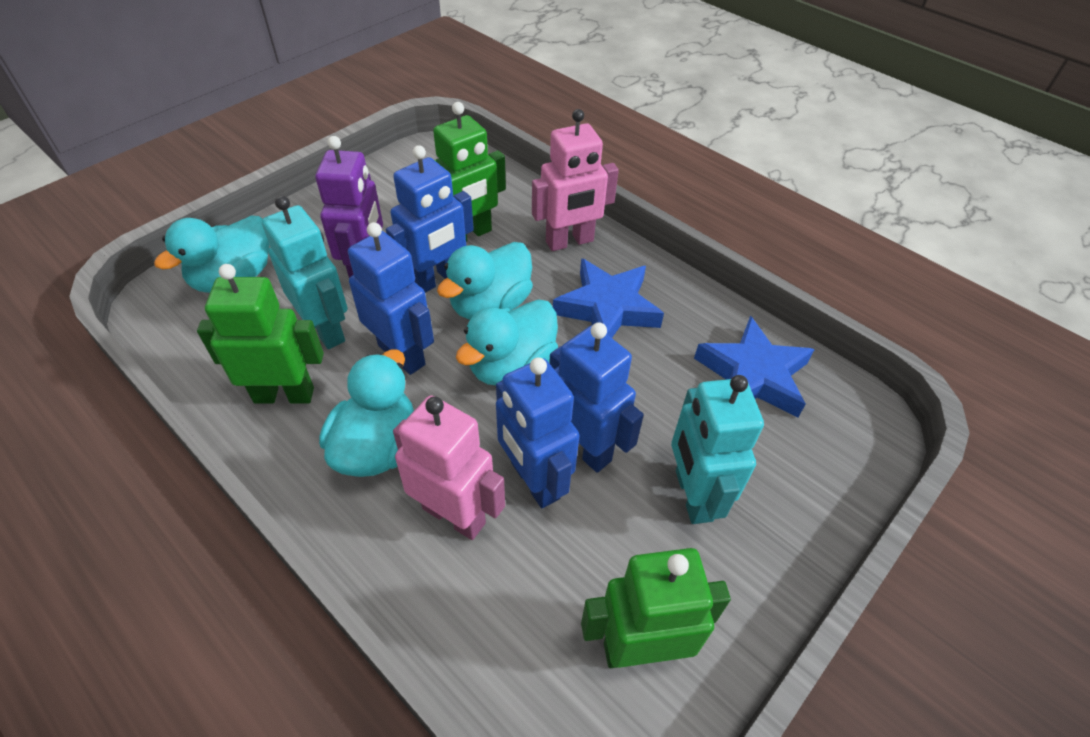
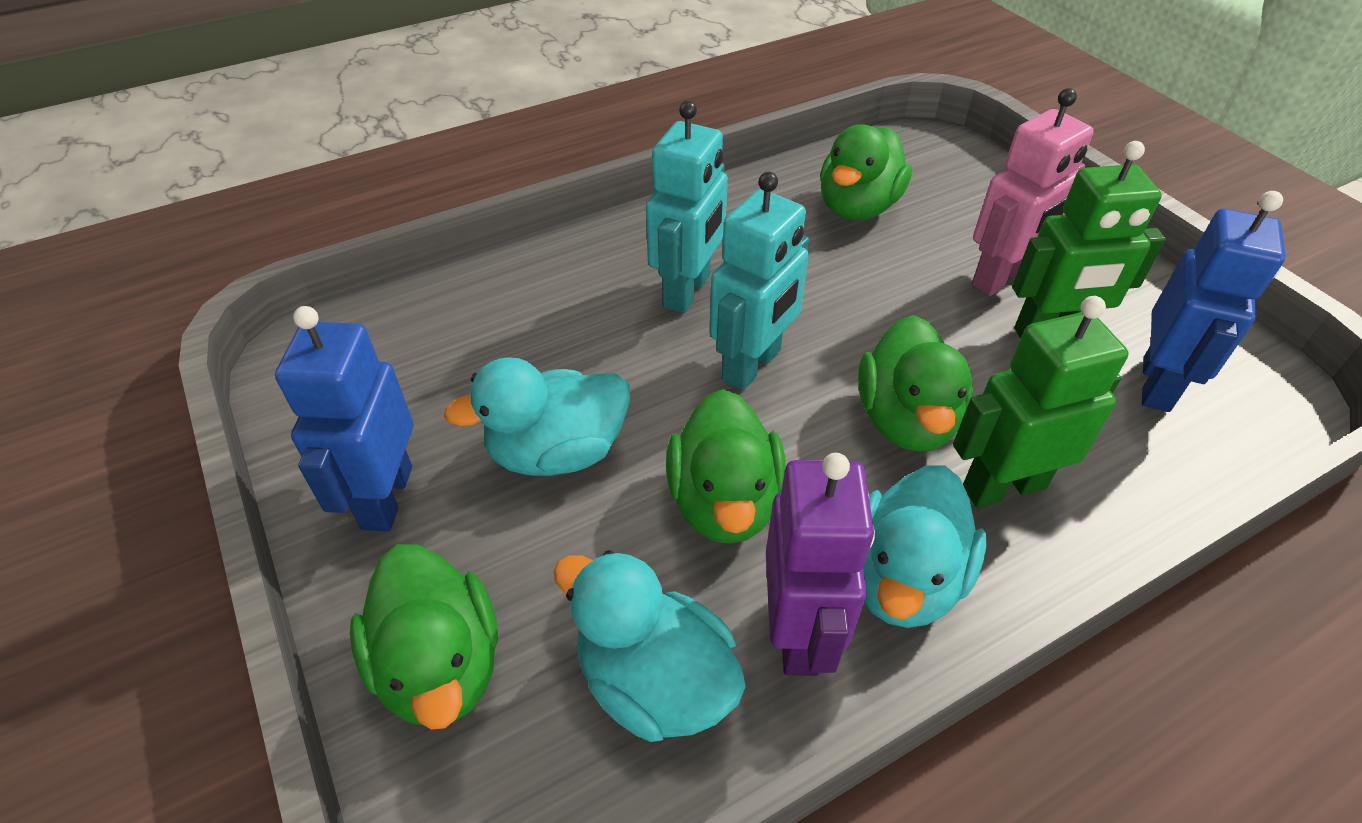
blue robot: 4 -> 2
blue star: 2 -> 0
green duck: 0 -> 4
green robot: 3 -> 2
pink robot: 2 -> 1
turquoise duck: 4 -> 3

